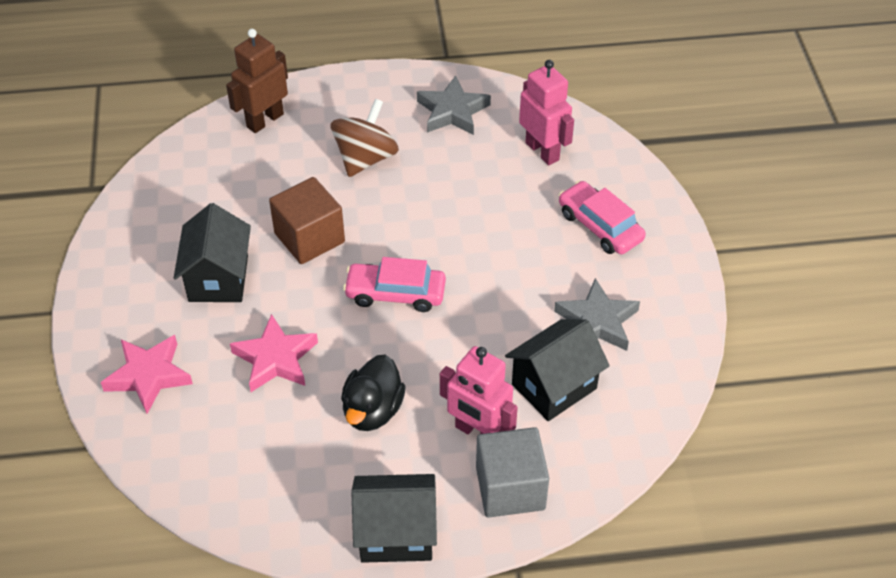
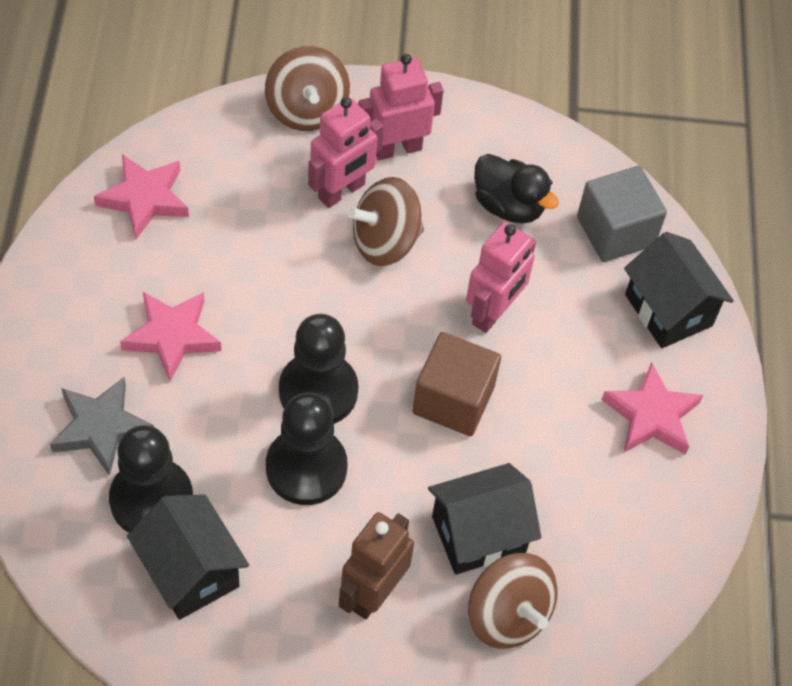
black pawn: 0 -> 3
brown spinning top: 1 -> 3
grey star: 2 -> 1
pink car: 2 -> 0
pink robot: 2 -> 3
pink star: 2 -> 3

